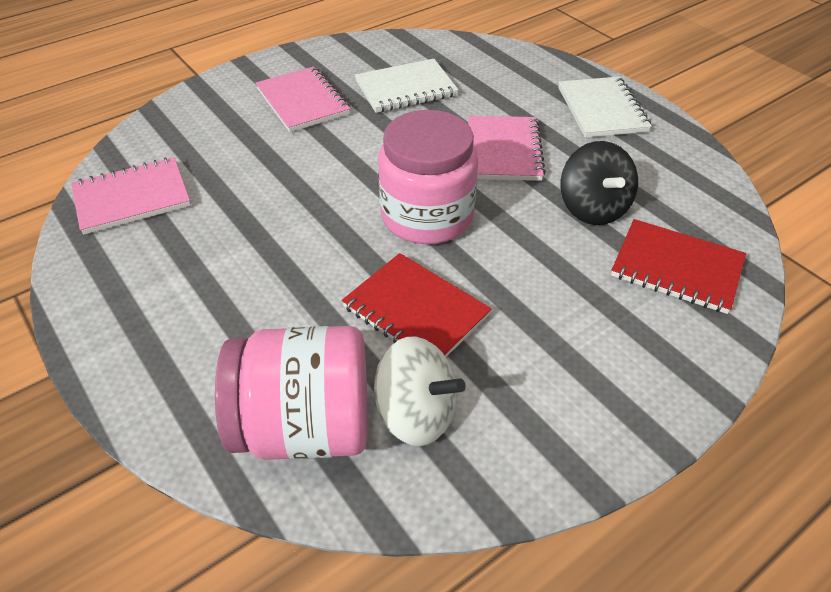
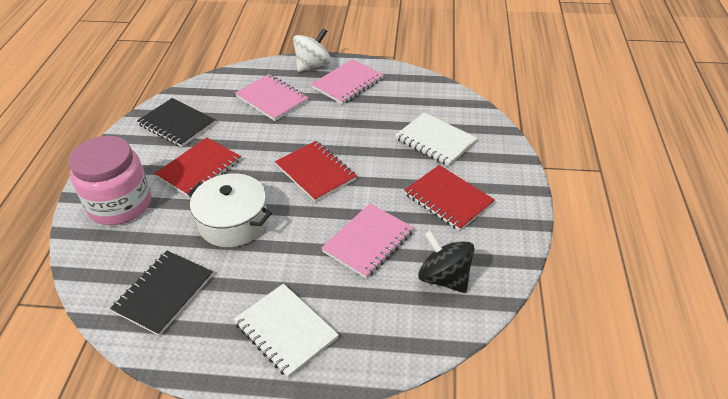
black notebook: 0 -> 2
pink jar: 2 -> 1
red notebook: 2 -> 3
white pot: 0 -> 1

